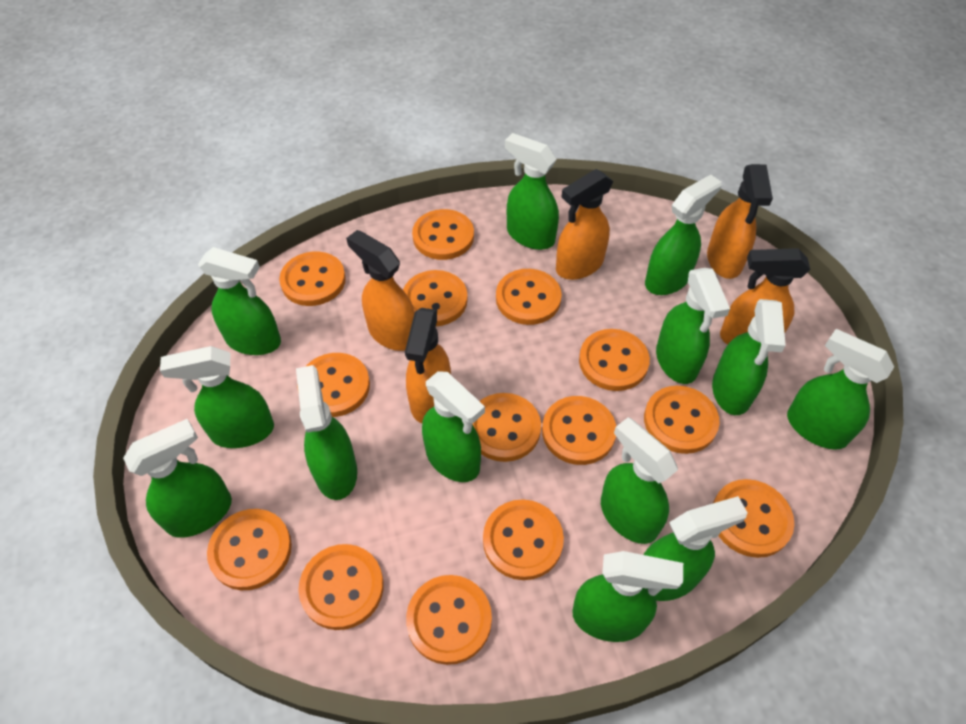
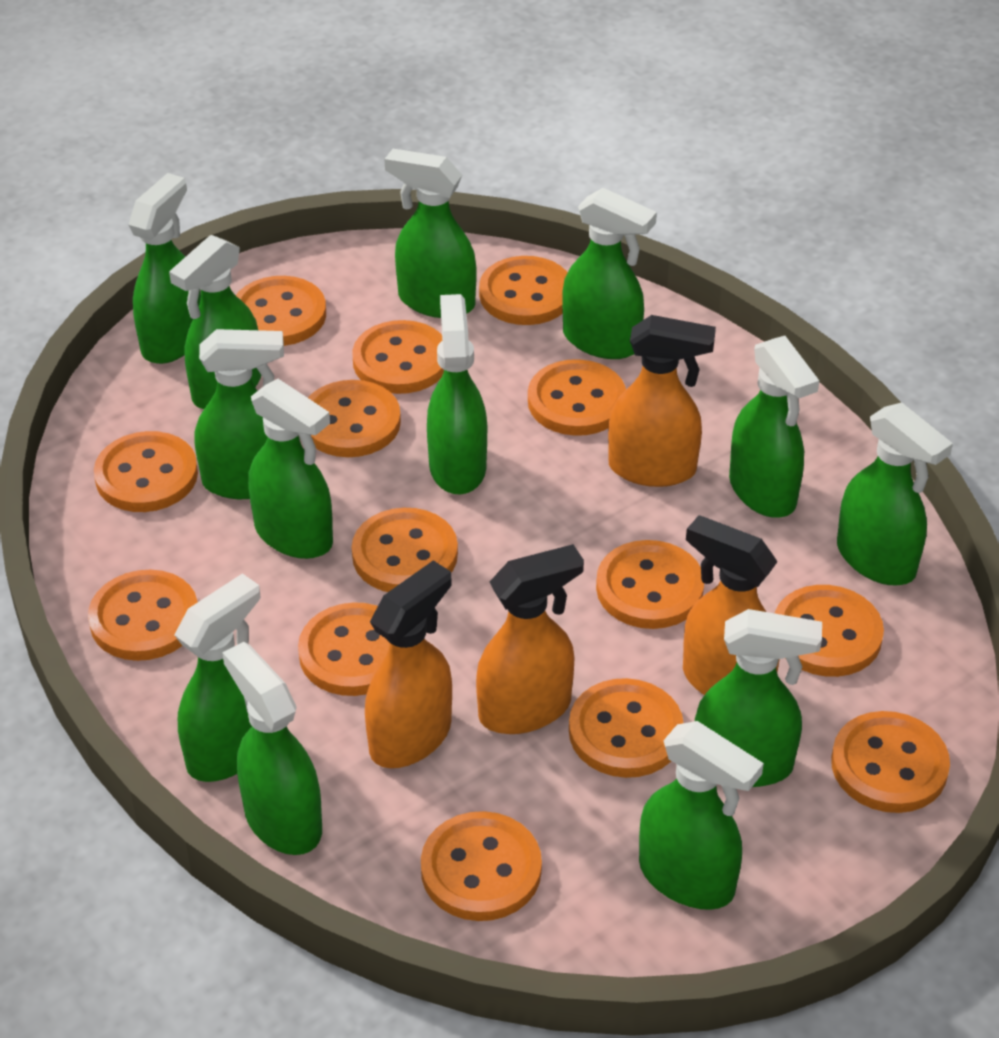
orange spray bottle: 5 -> 4

